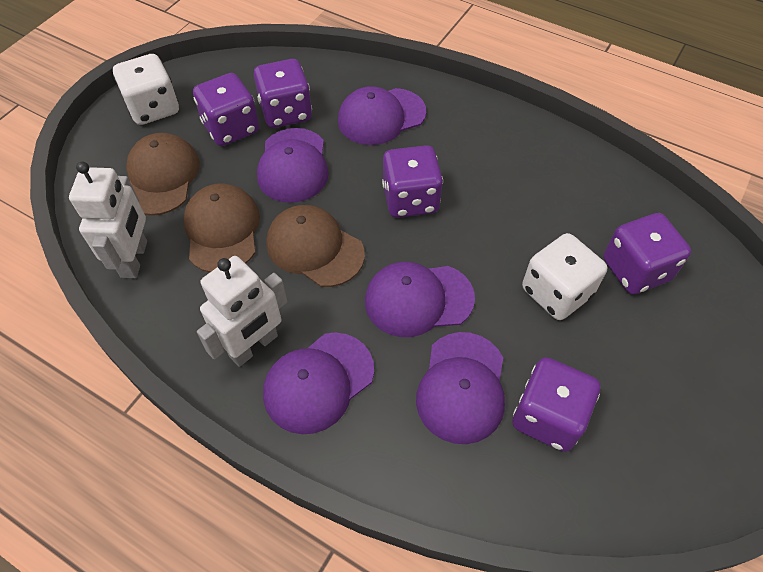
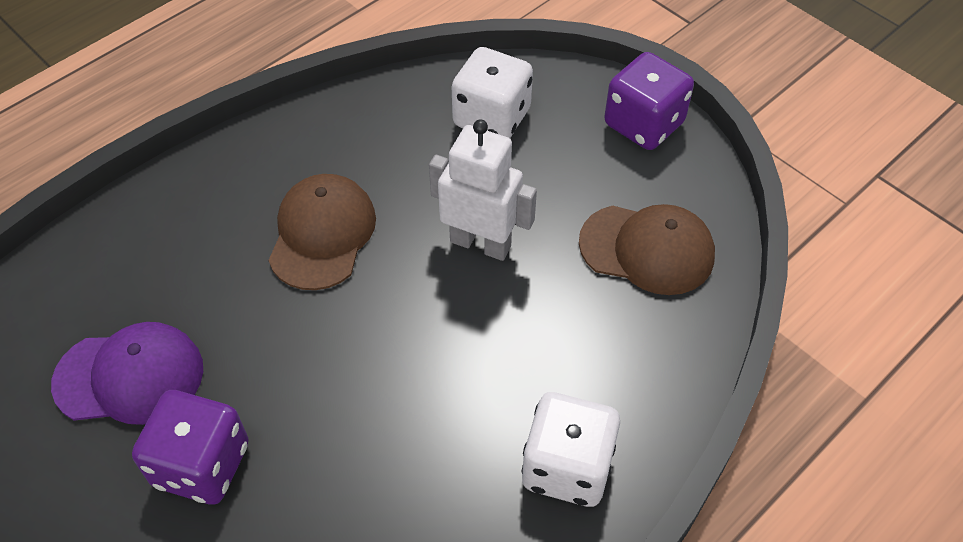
brown cap: 3 -> 2
purple cap: 5 -> 1
purple dice: 5 -> 2
white robot: 2 -> 1

